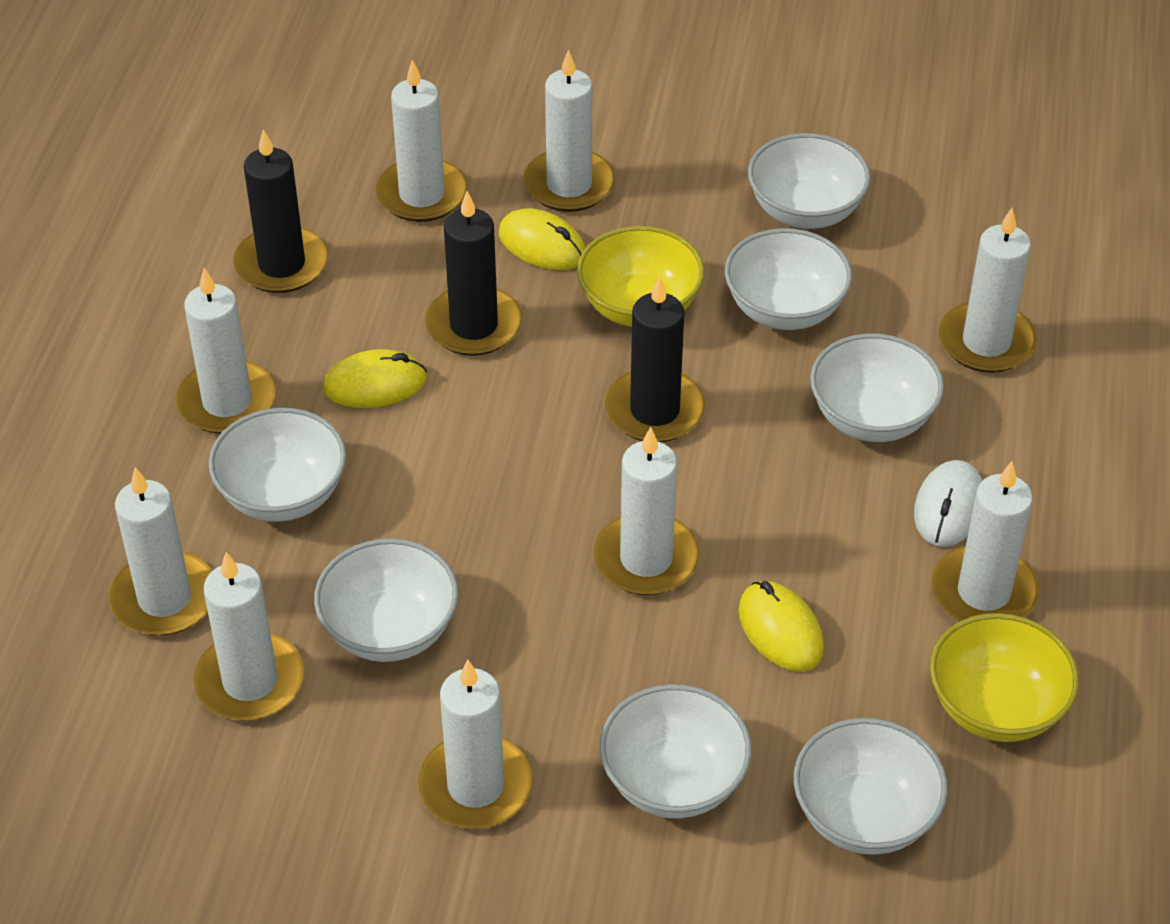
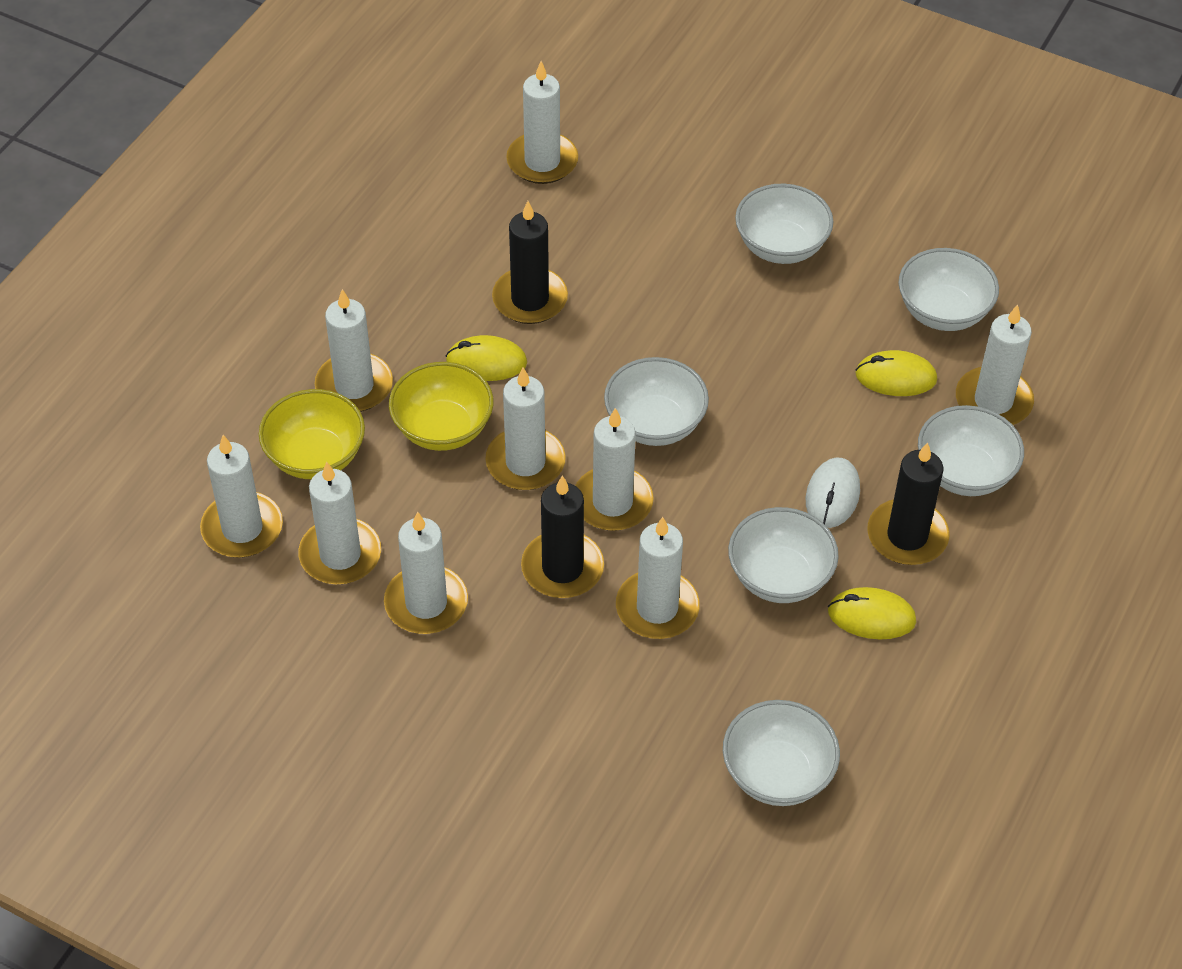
white bowl: 7 -> 6

